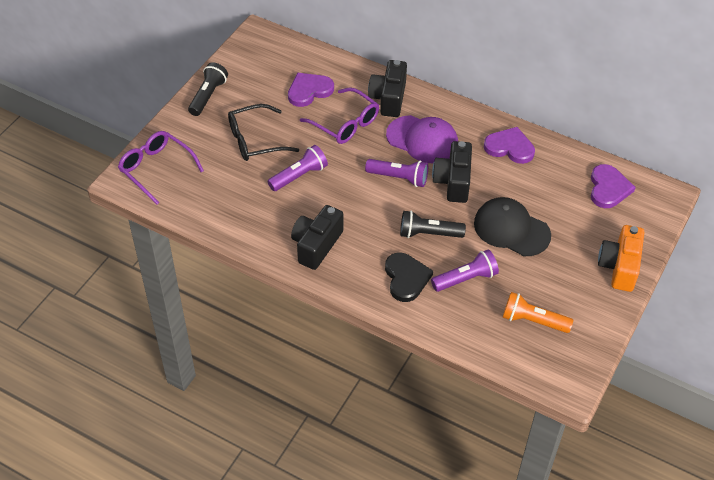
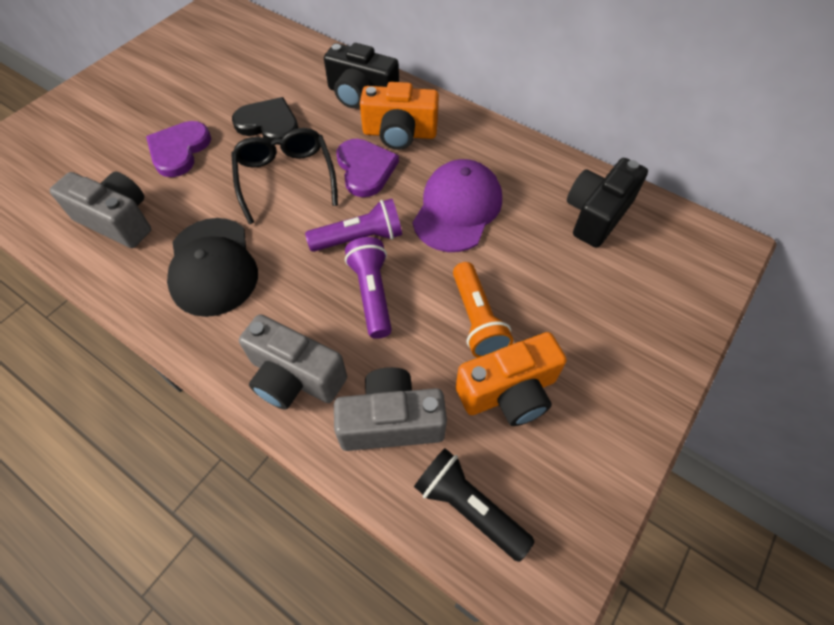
black camera: 3 -> 2
black flashlight: 2 -> 1
grey camera: 0 -> 3
orange camera: 1 -> 2
purple flashlight: 3 -> 2
purple glasses: 2 -> 0
purple heart: 3 -> 2

